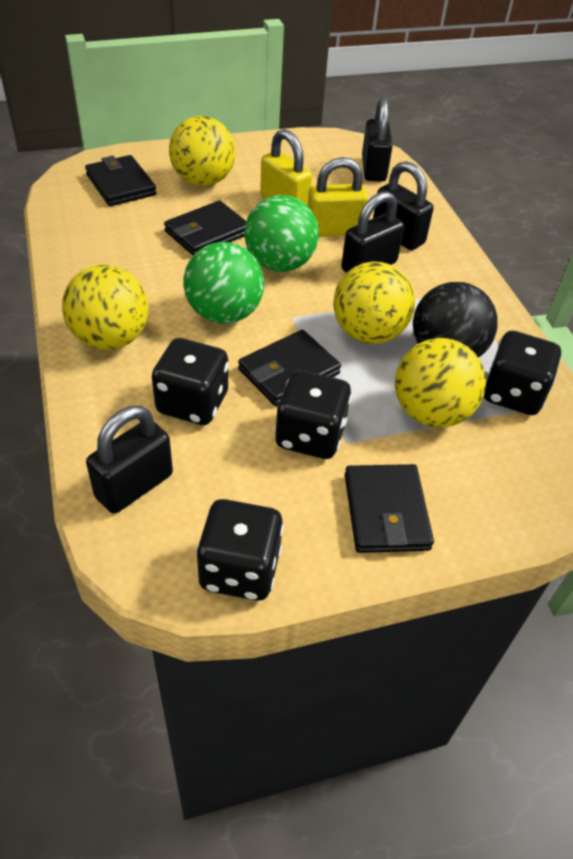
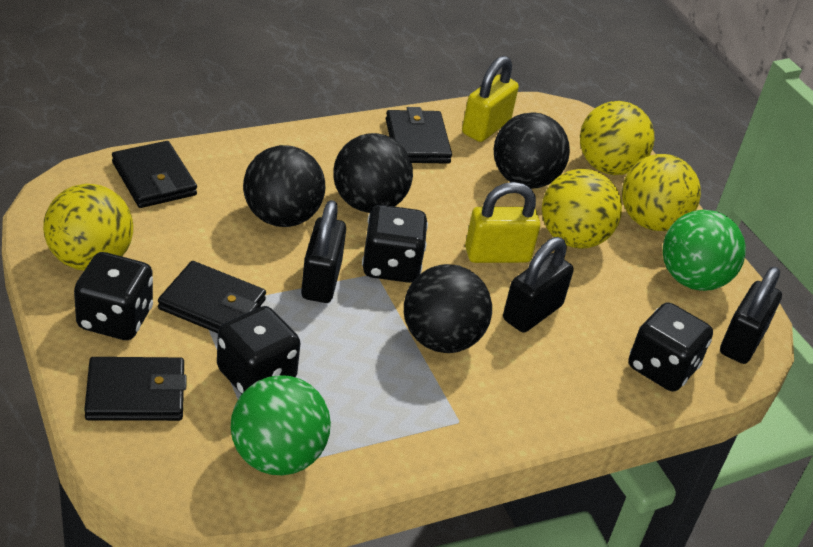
black ball: 1 -> 4
black padlock: 4 -> 3

